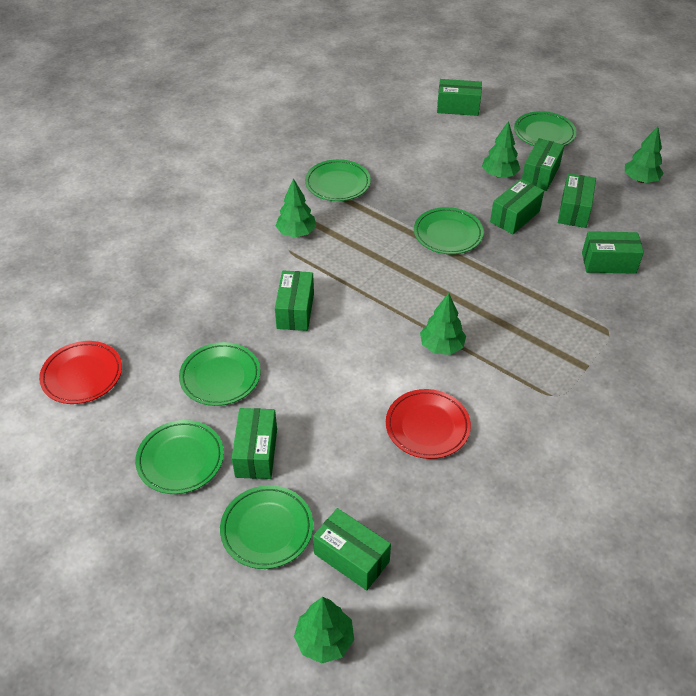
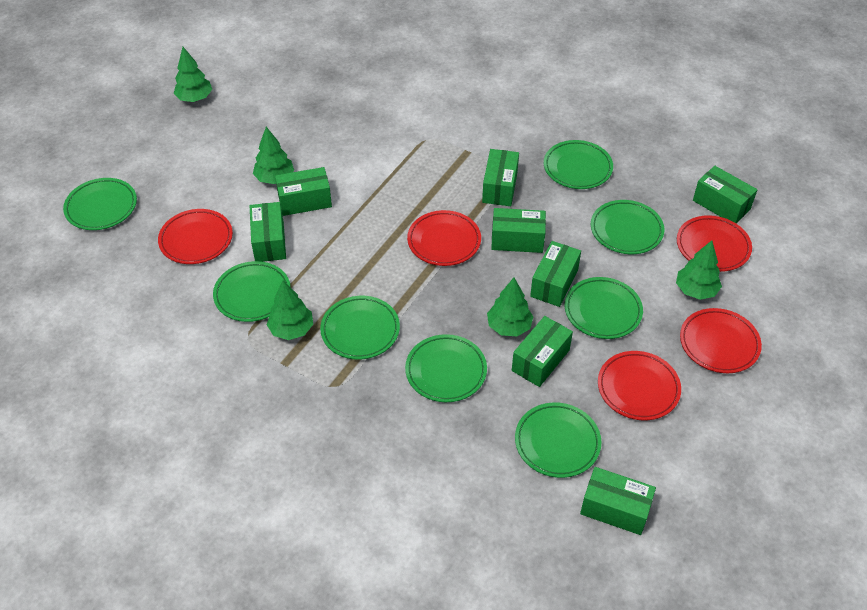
green plate: 6 -> 8
red plate: 2 -> 5

